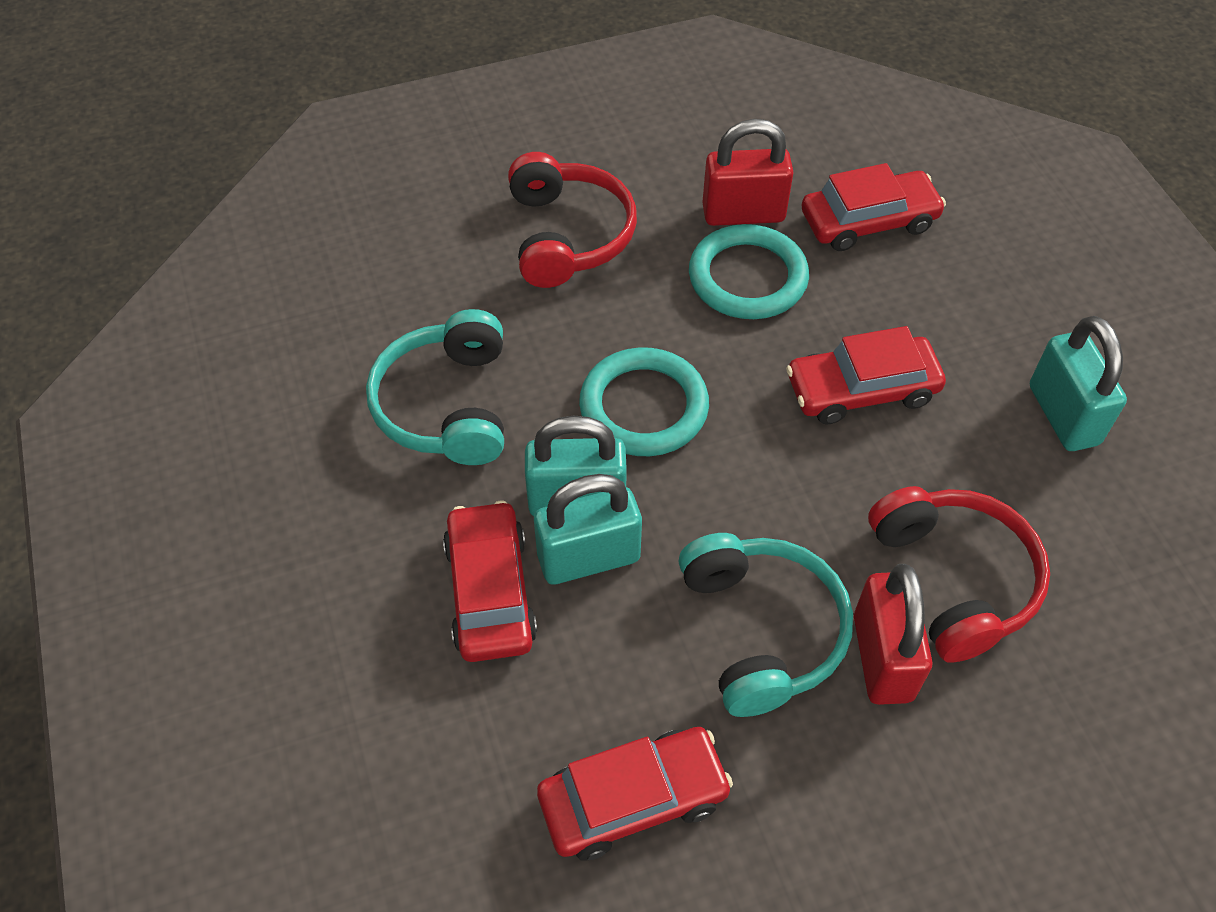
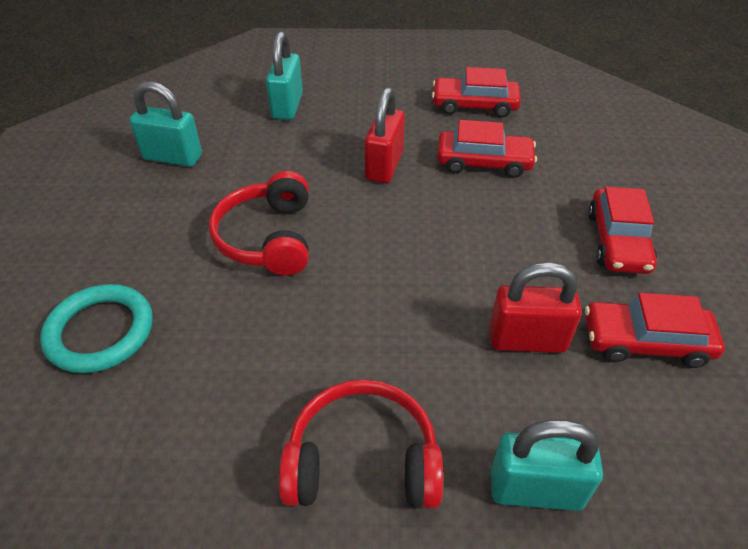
turquoise headphones: 2 -> 0
turquoise ring: 2 -> 1

